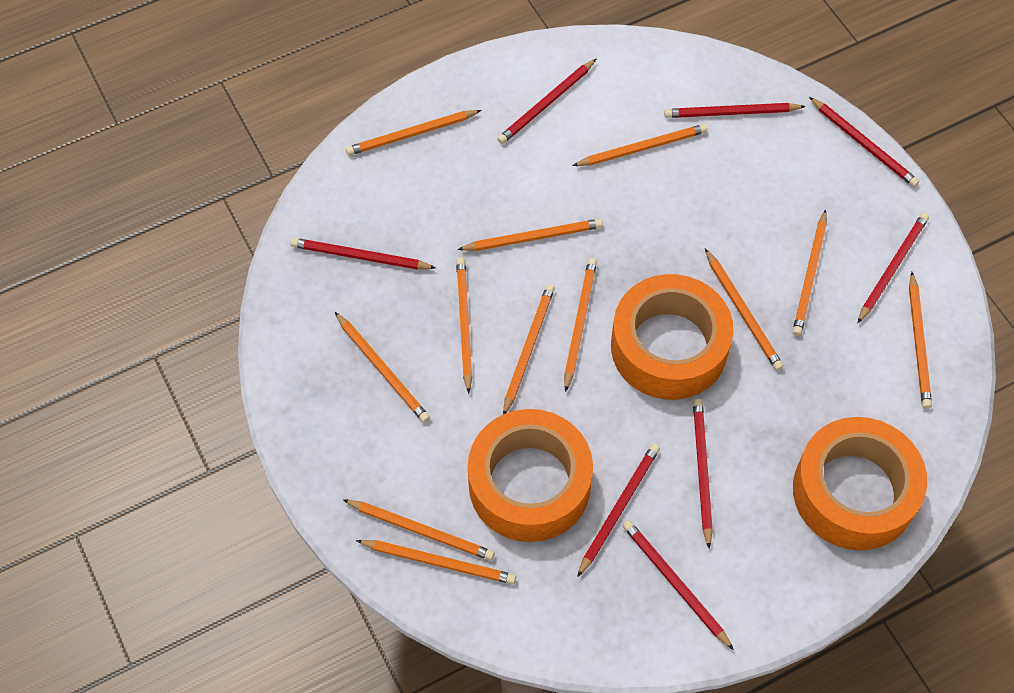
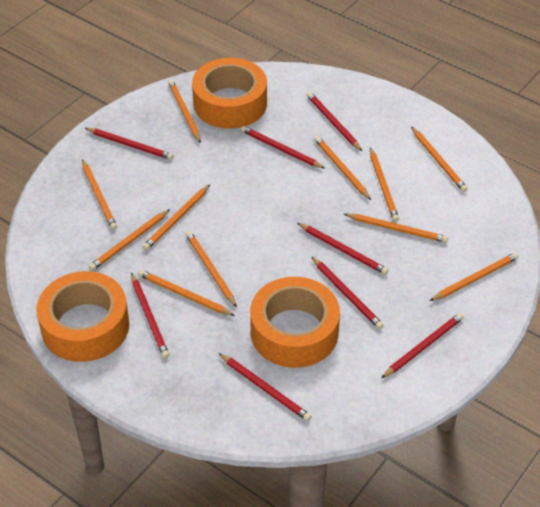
orange pencil: 12 -> 11

